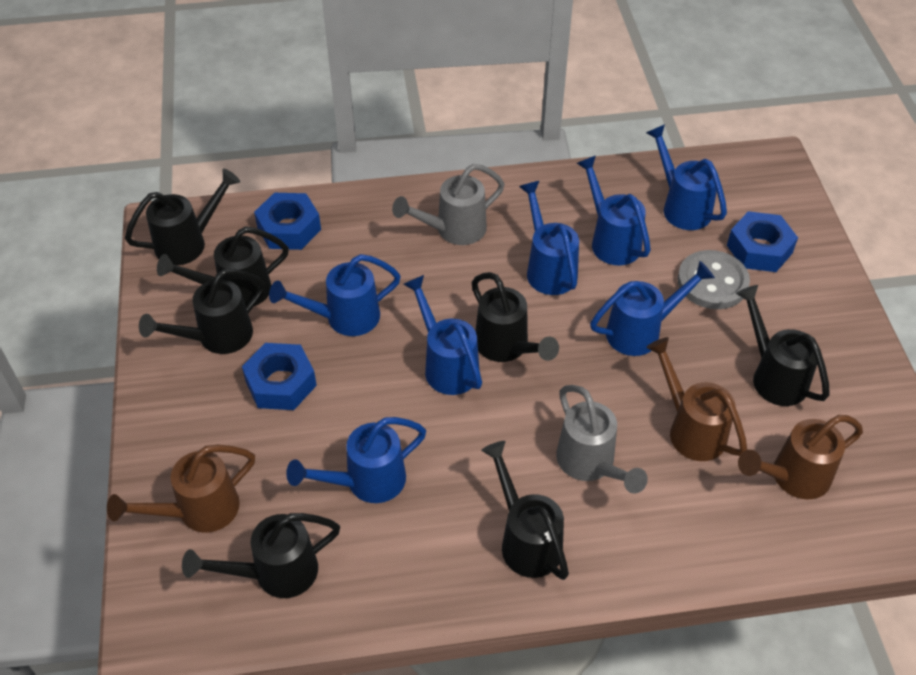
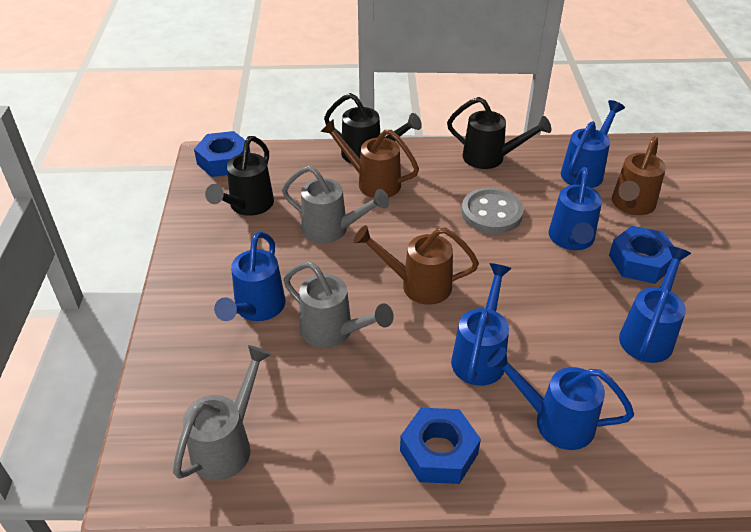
black watering can: 7 -> 3
blue watering can: 7 -> 6
grey watering can: 2 -> 3

